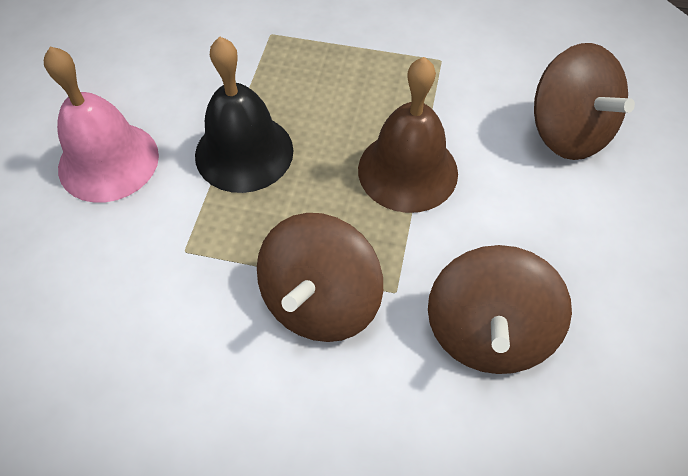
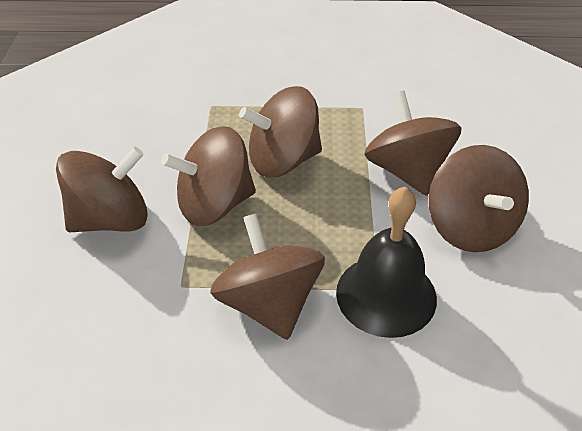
brown bell: 1 -> 0
brown spinning top: 3 -> 6
pink bell: 1 -> 0

